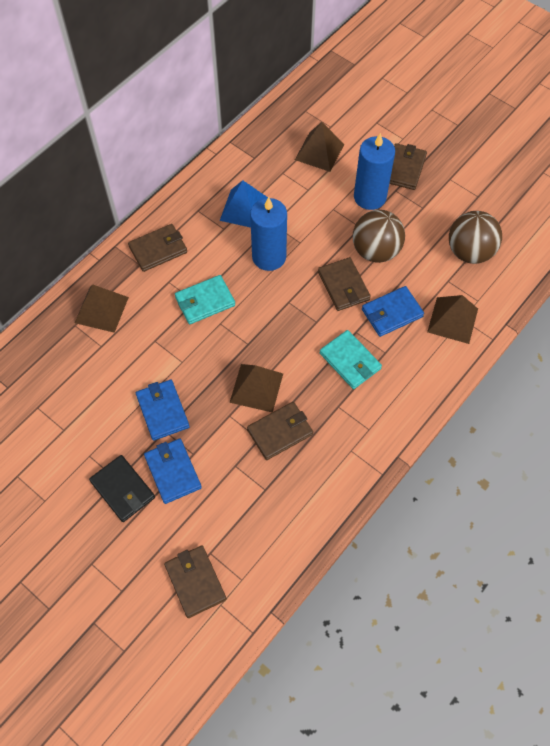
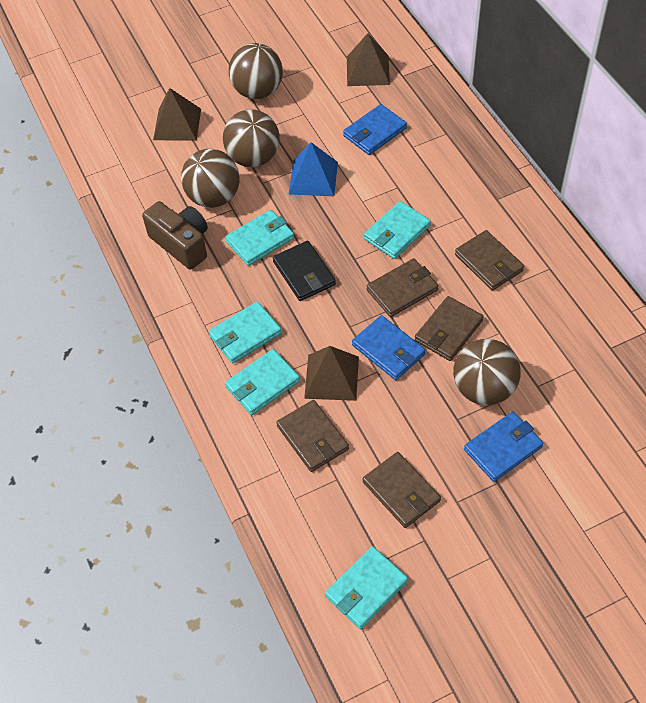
blue candle: 2 -> 0
brown ball: 2 -> 4
brown camera: 0 -> 1
brown pyramid: 4 -> 3
turquoise wallet: 2 -> 5

